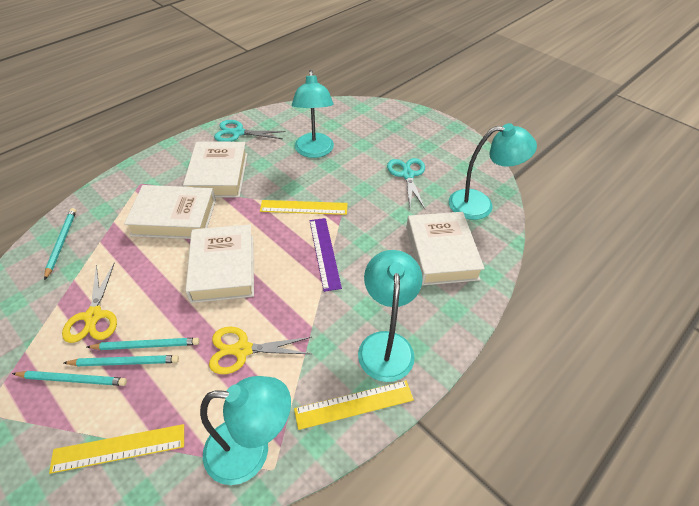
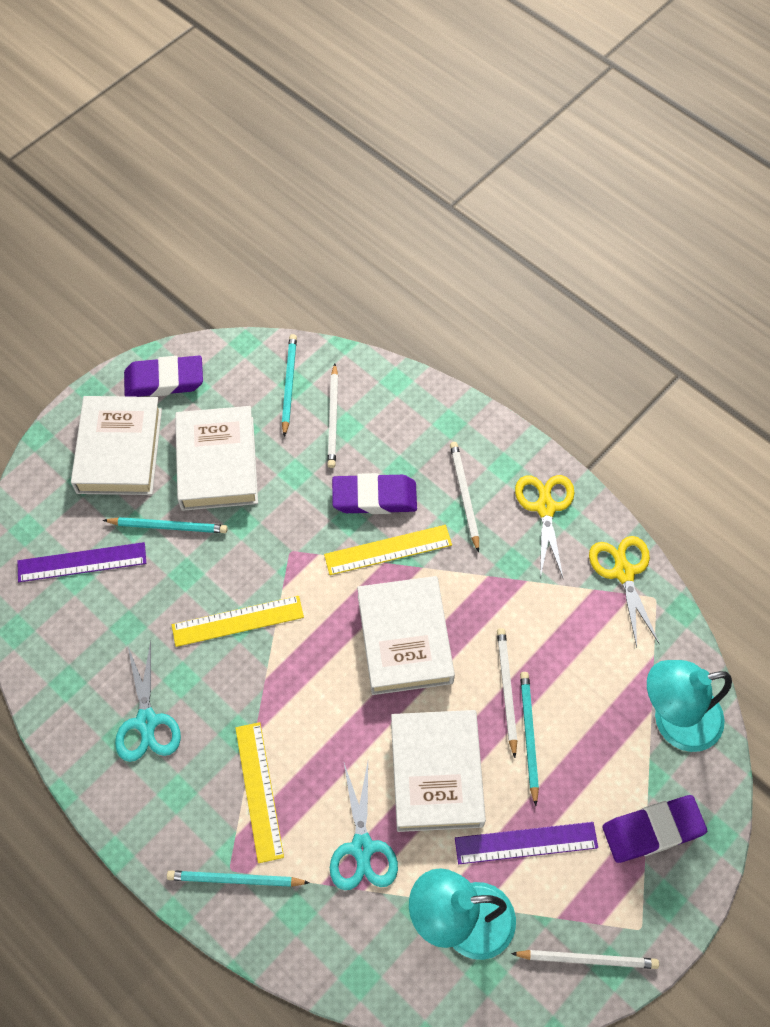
purple eraser: 0 -> 3
purple ruler: 1 -> 2
turquoise lamp: 4 -> 2
white pencil: 0 -> 4

